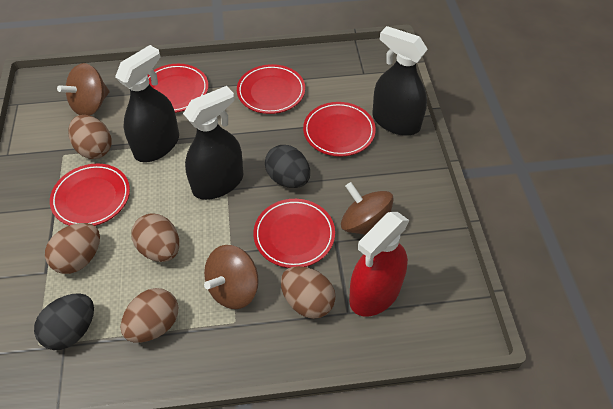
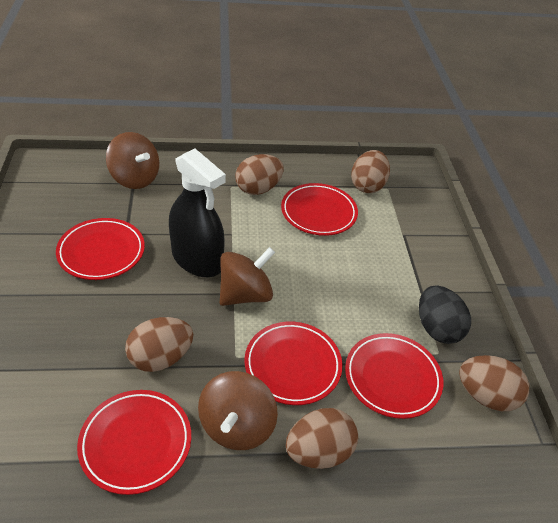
black egg: 2 -> 1
black spray bottle: 3 -> 1
red spray bottle: 1 -> 0

